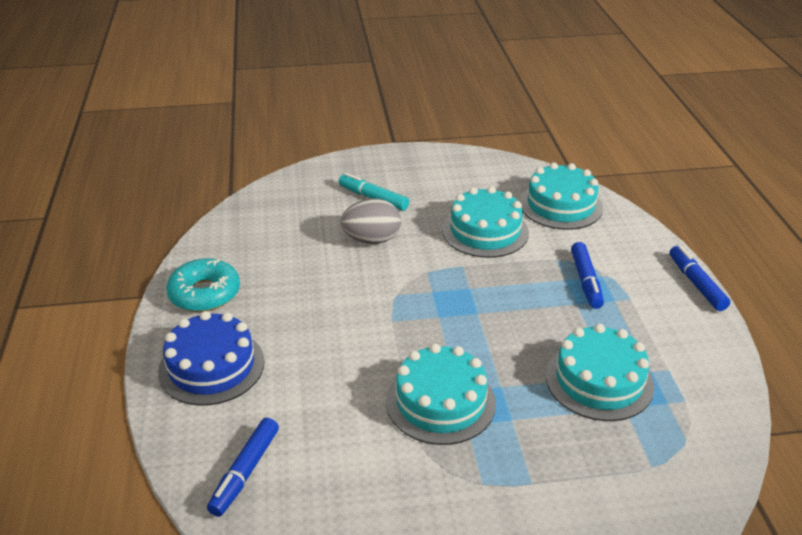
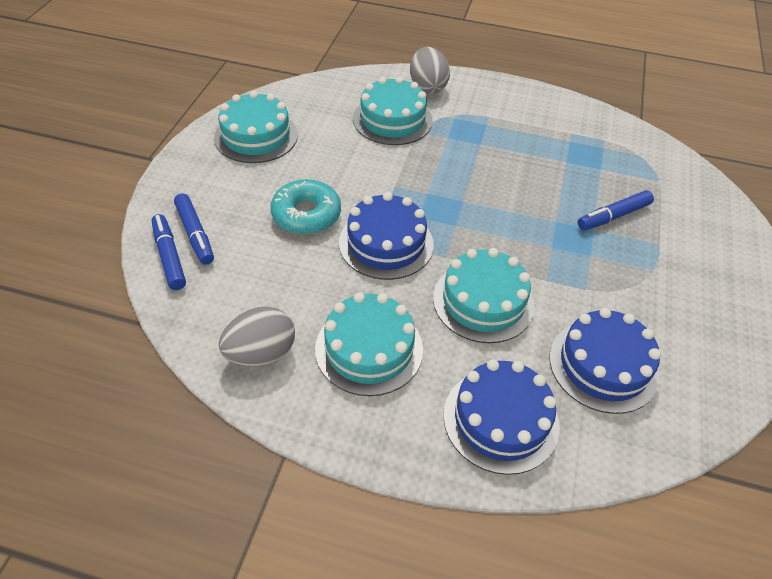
blue cake: 1 -> 3
grey egg: 1 -> 2
turquoise marker: 1 -> 0

